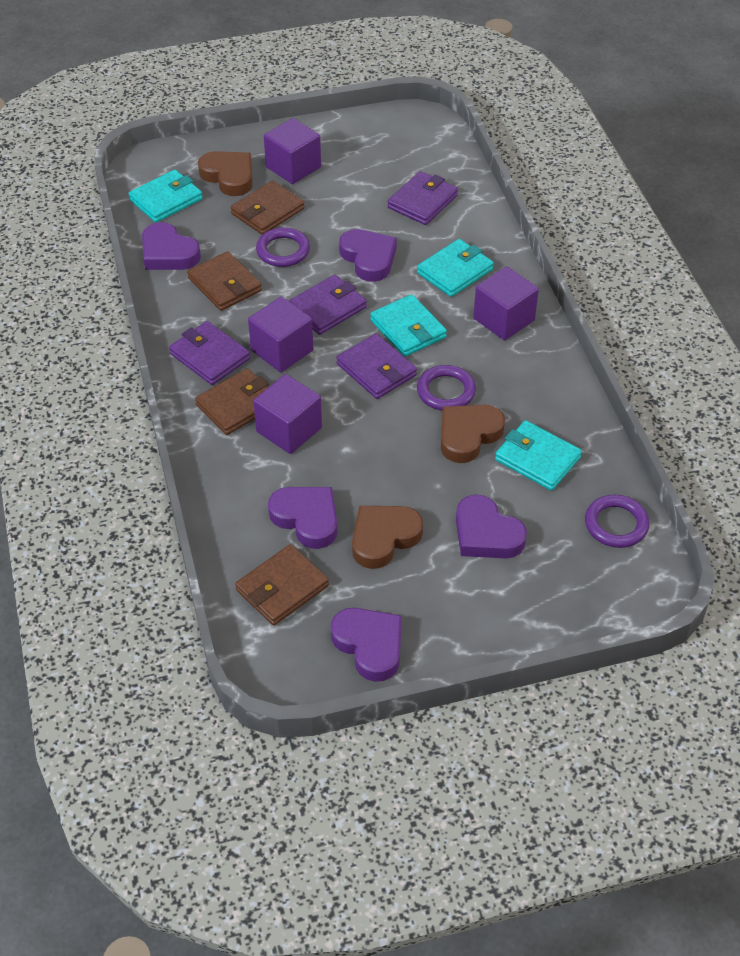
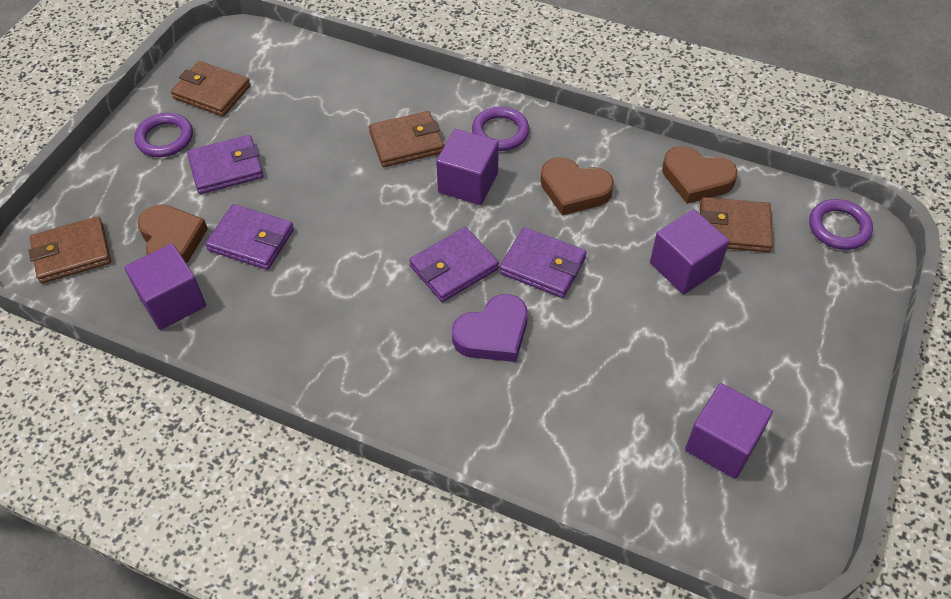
purple heart: 5 -> 1
turquoise wallet: 4 -> 0

